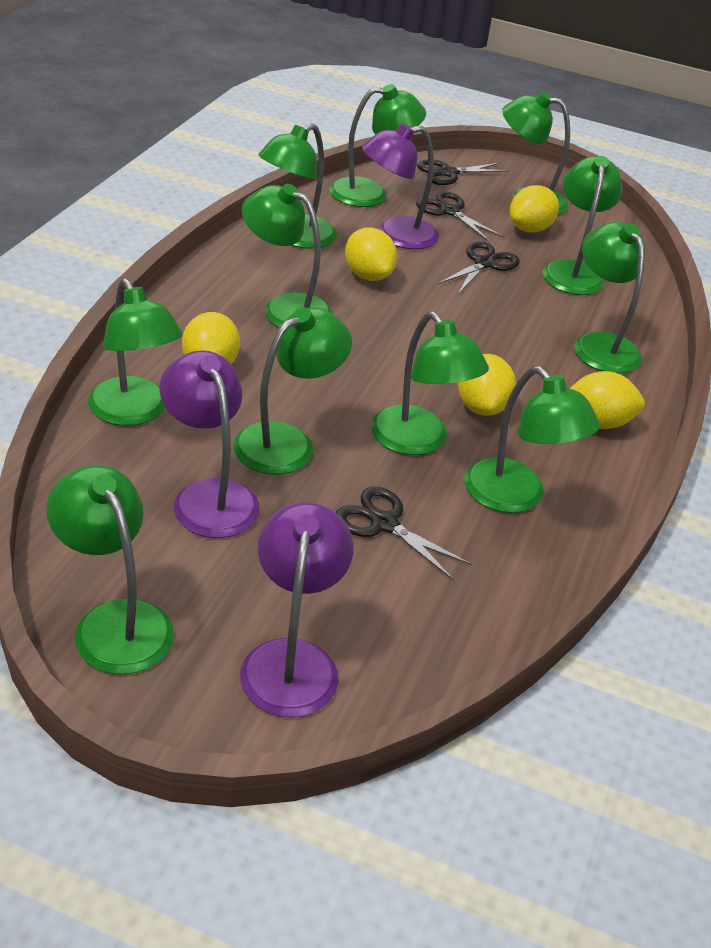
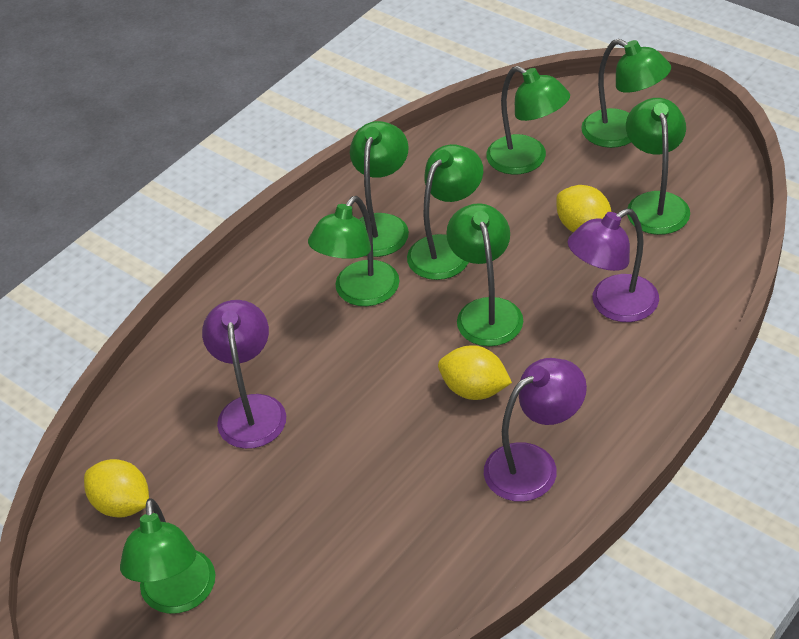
black scissors: 4 -> 0
green lamp: 11 -> 8
yellow lemon: 5 -> 3

